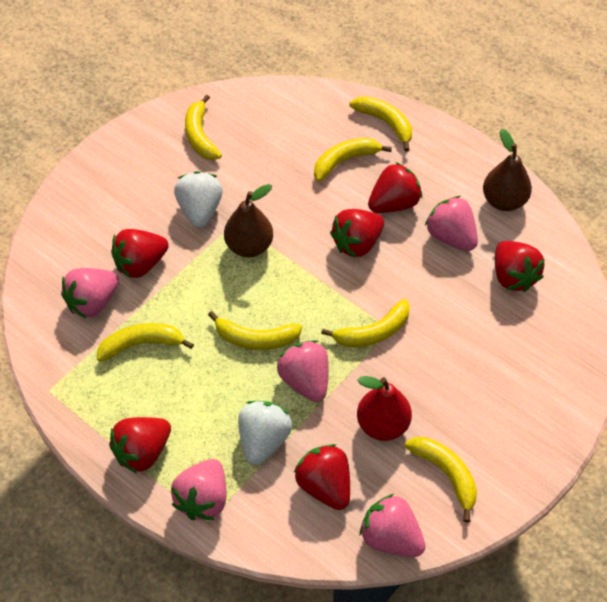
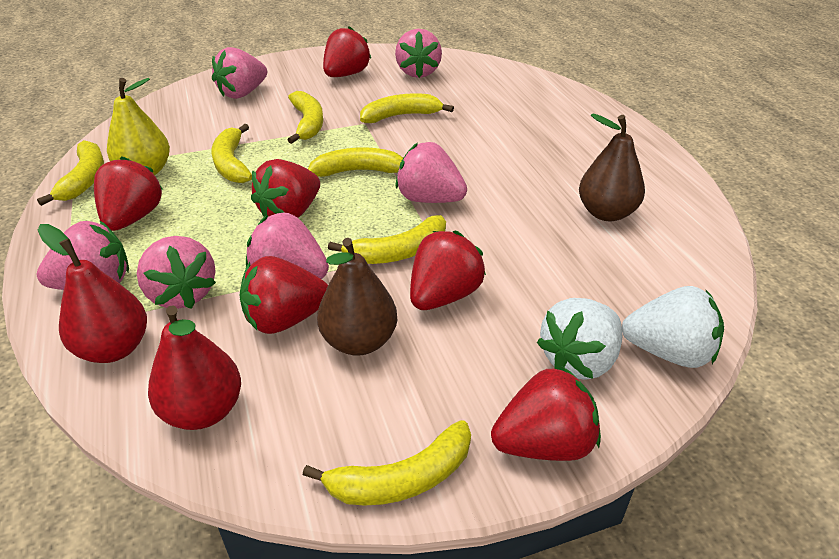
pink strawberry: 5 -> 6
red pear: 1 -> 2
yellow pear: 0 -> 1

